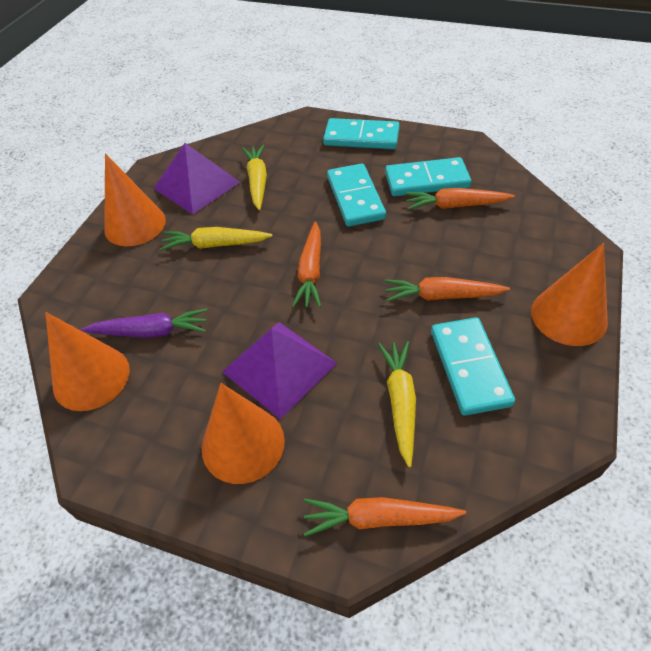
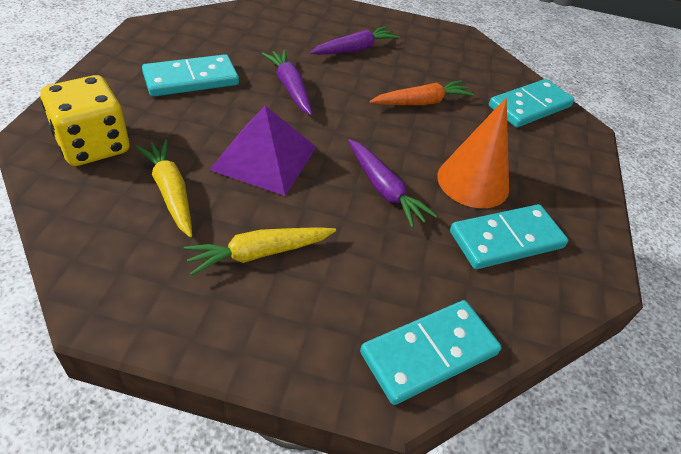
orange carrot: 4 -> 1
orange cone: 4 -> 1
purple carrot: 1 -> 3
purple pyramid: 2 -> 1
yellow carrot: 3 -> 2
yellow dice: 0 -> 1

